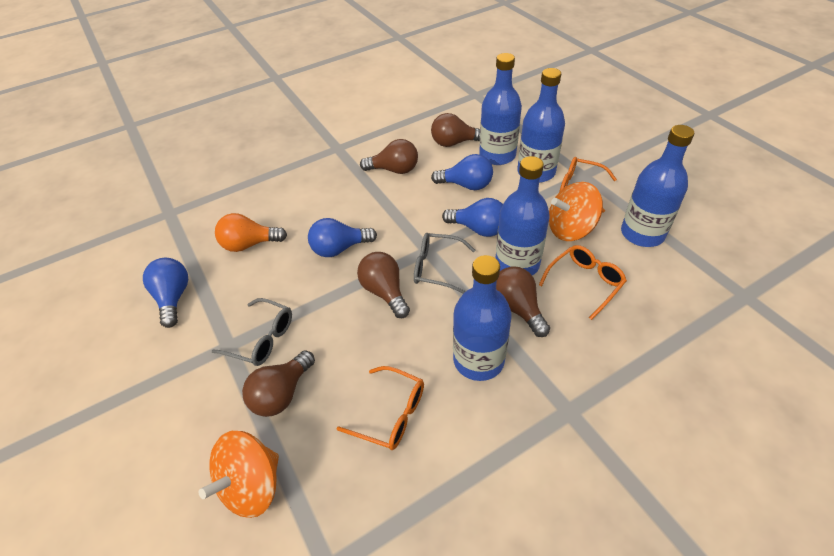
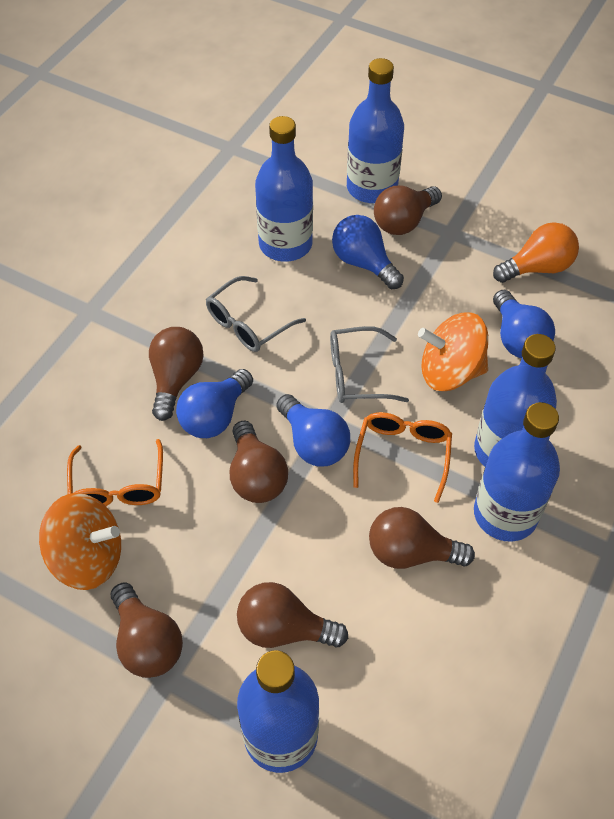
brown light bulb: 5 -> 6
orange glasses: 3 -> 2

